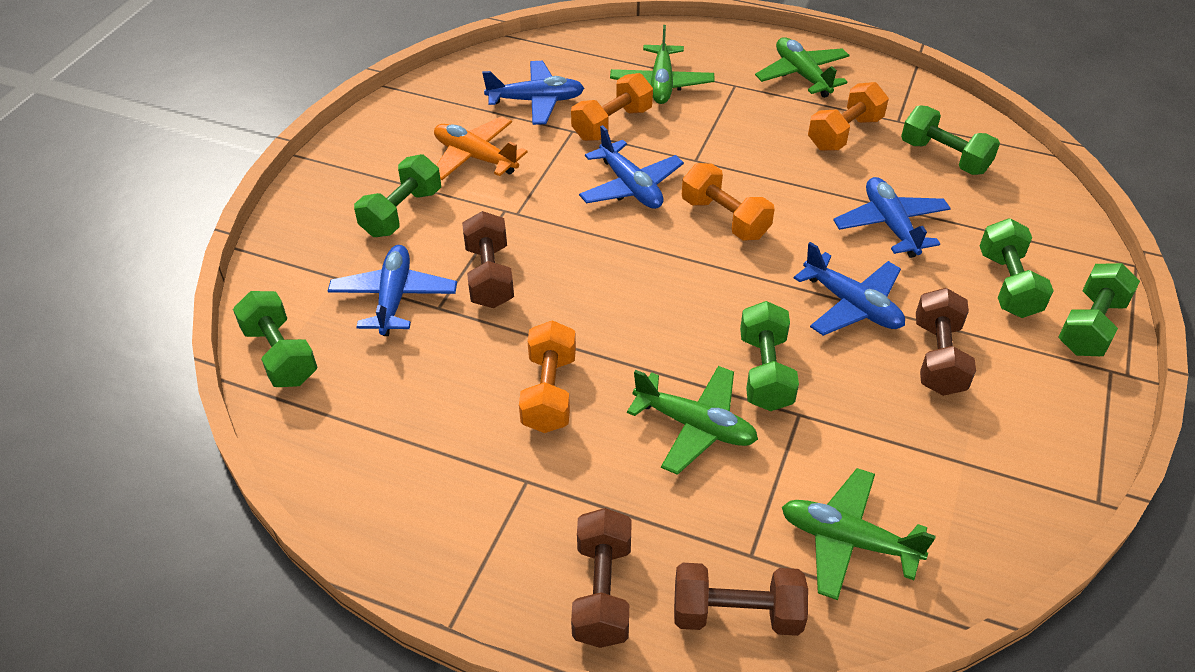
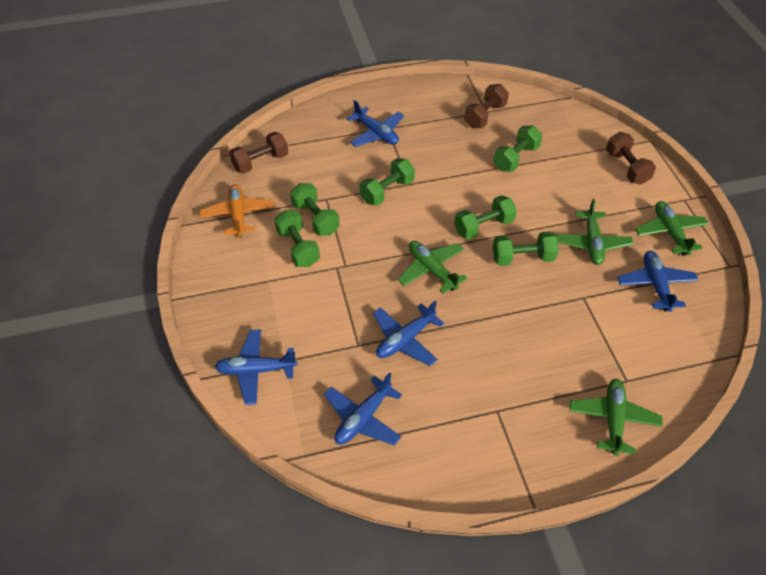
brown dumbbell: 4 -> 3
orange dumbbell: 4 -> 0

